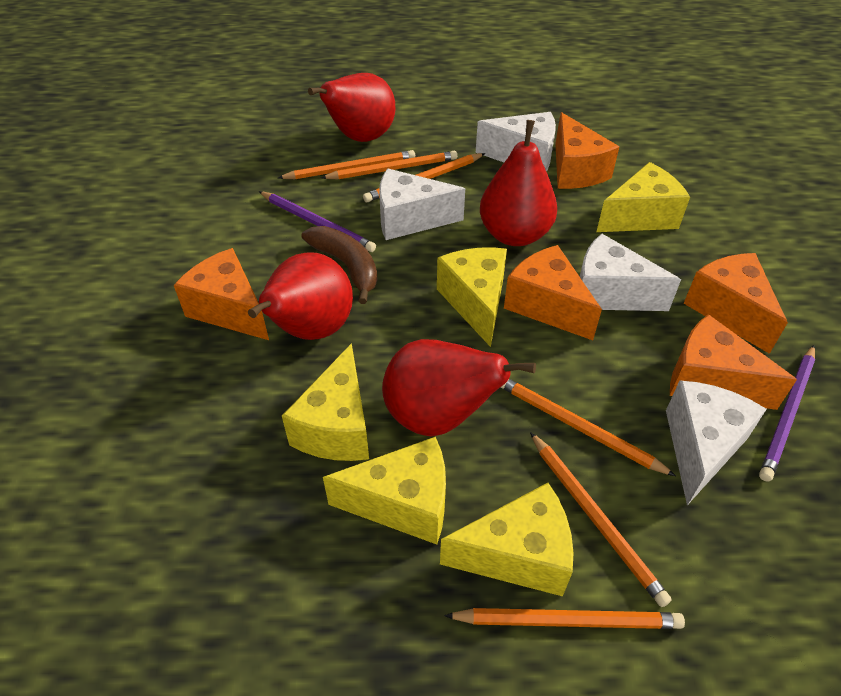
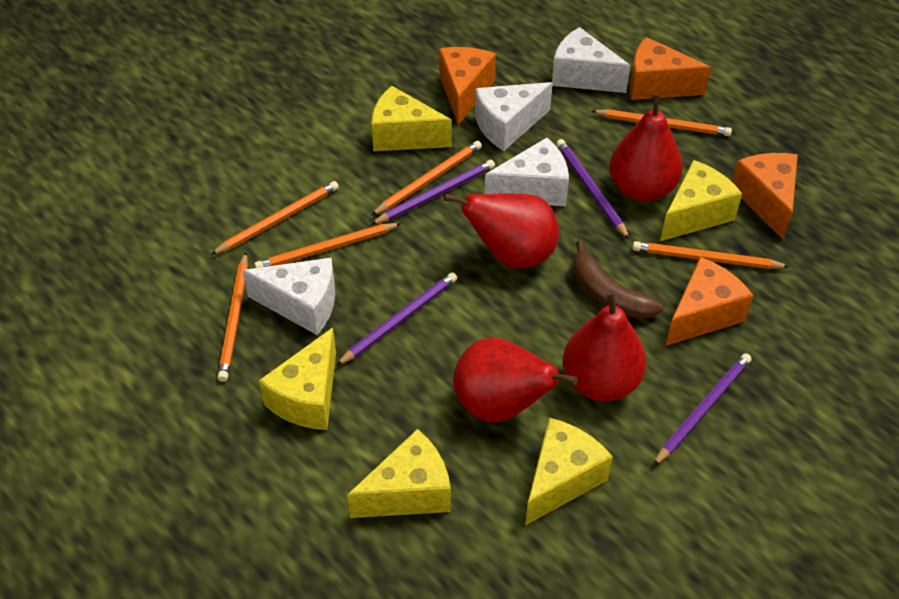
orange cheese: 5 -> 4
purple pencil: 2 -> 4

